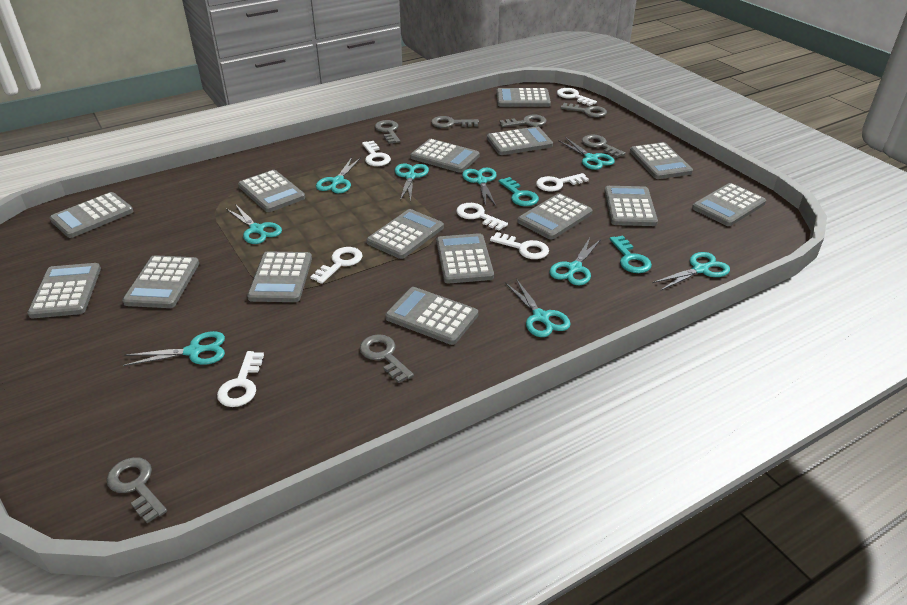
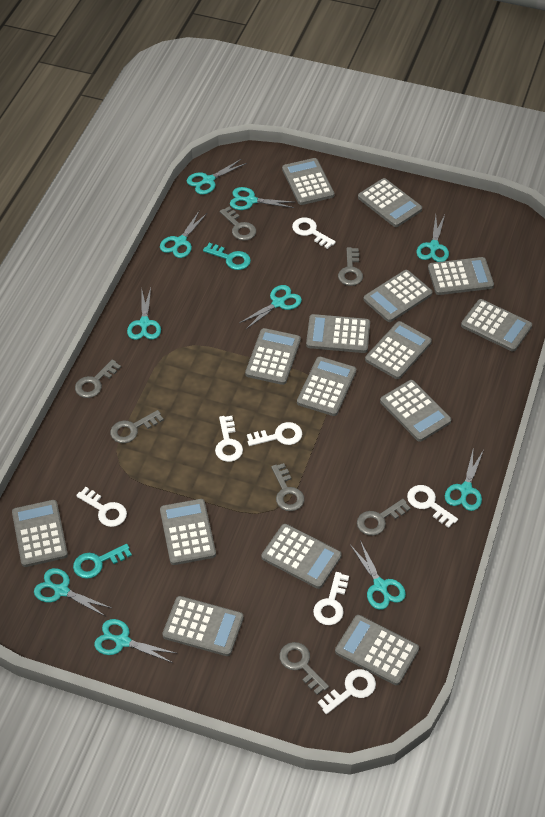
turquoise scissors: 9 -> 10

